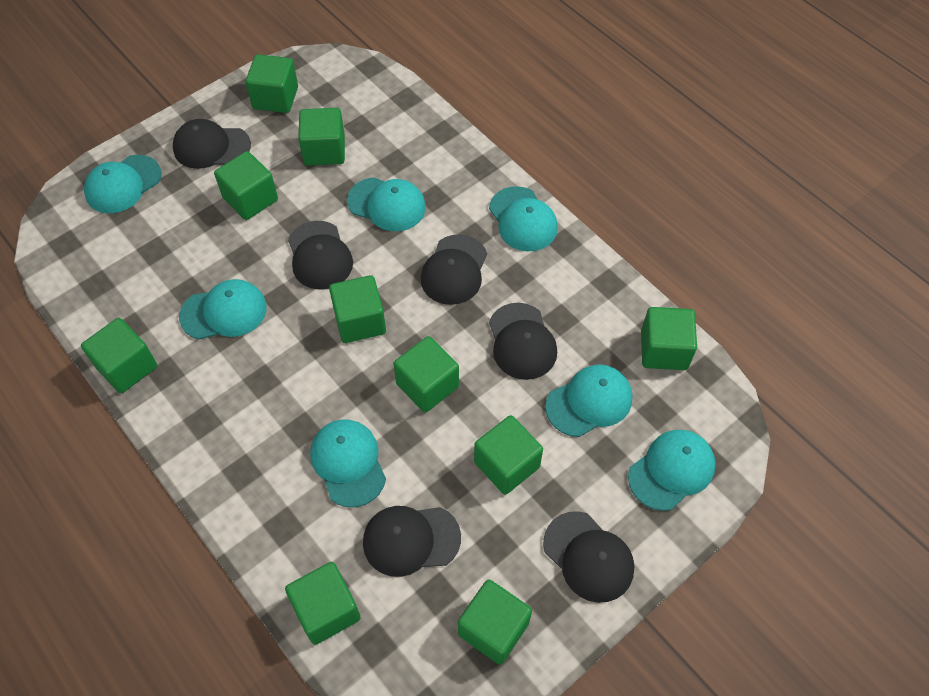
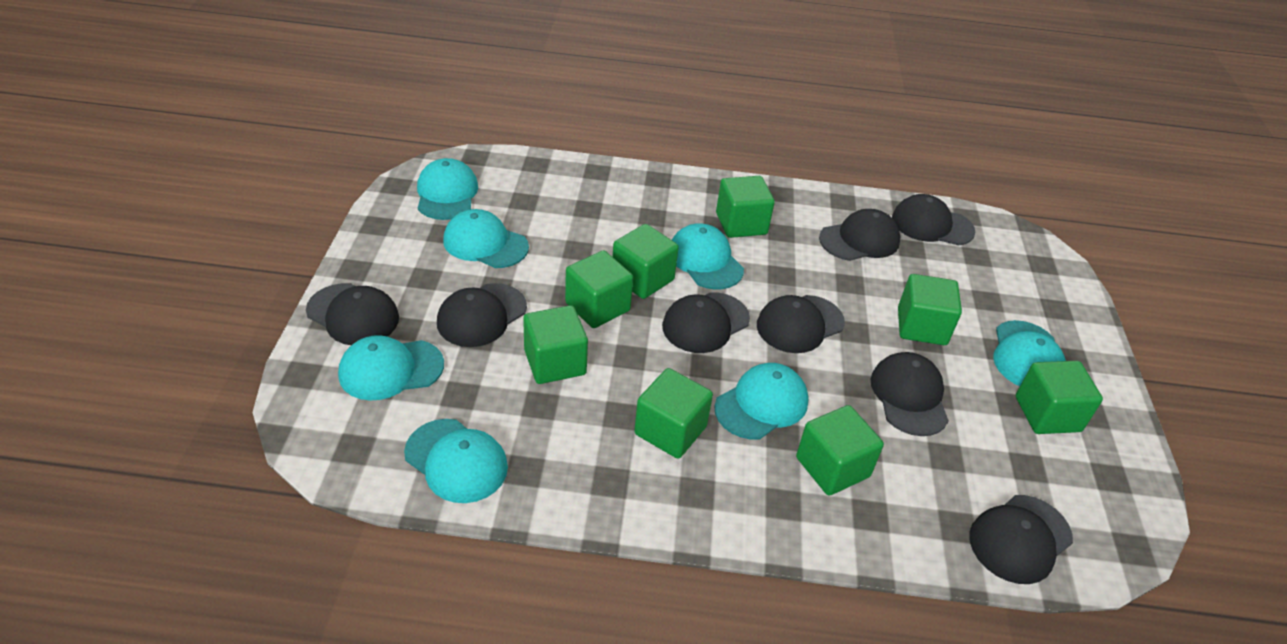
black cap: 6 -> 8
green cube: 10 -> 8

